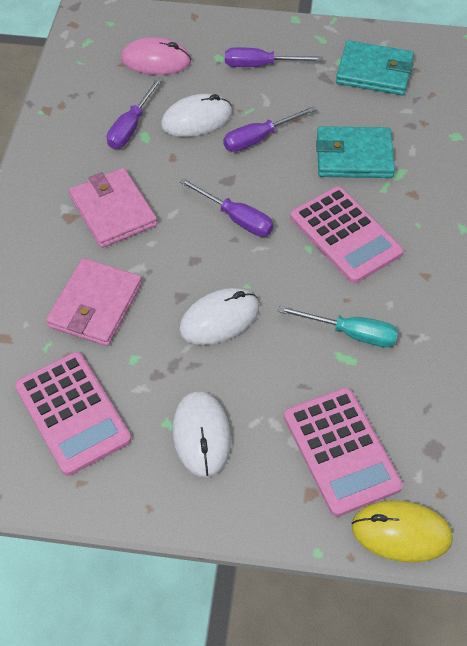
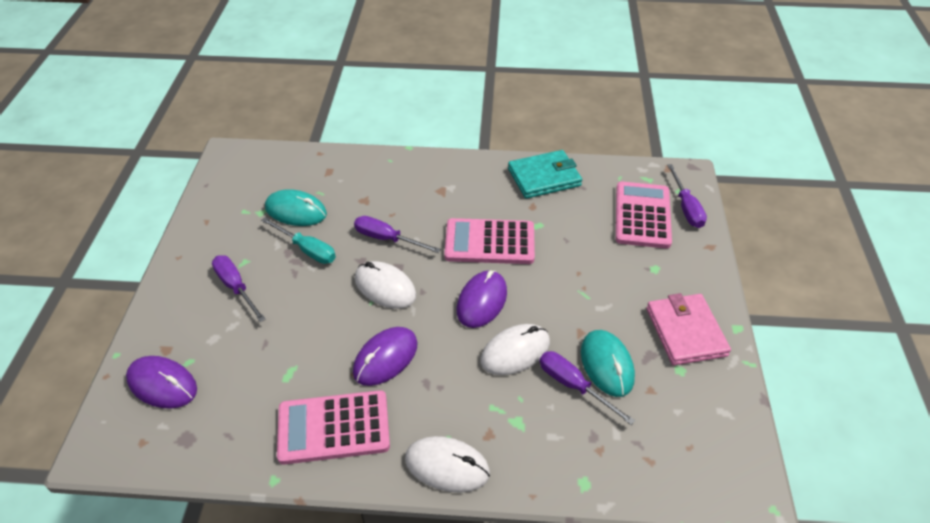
pink mouse: 1 -> 0
pink wallet: 2 -> 1
purple mouse: 0 -> 3
turquoise mouse: 0 -> 2
turquoise wallet: 2 -> 1
yellow mouse: 1 -> 0

